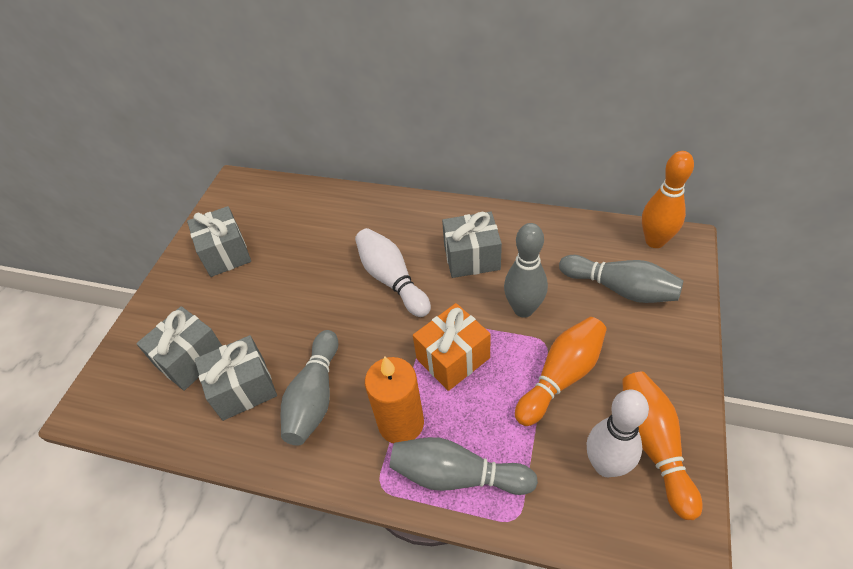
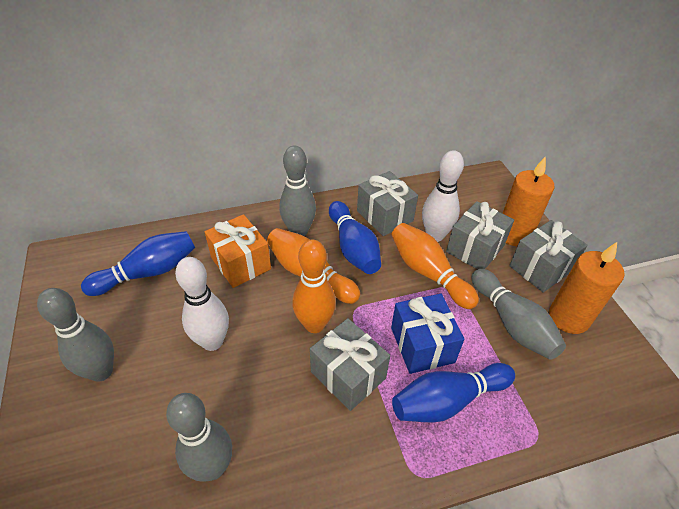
blue bowling pin: 0 -> 3
blue gift: 0 -> 1
orange candle: 1 -> 2

